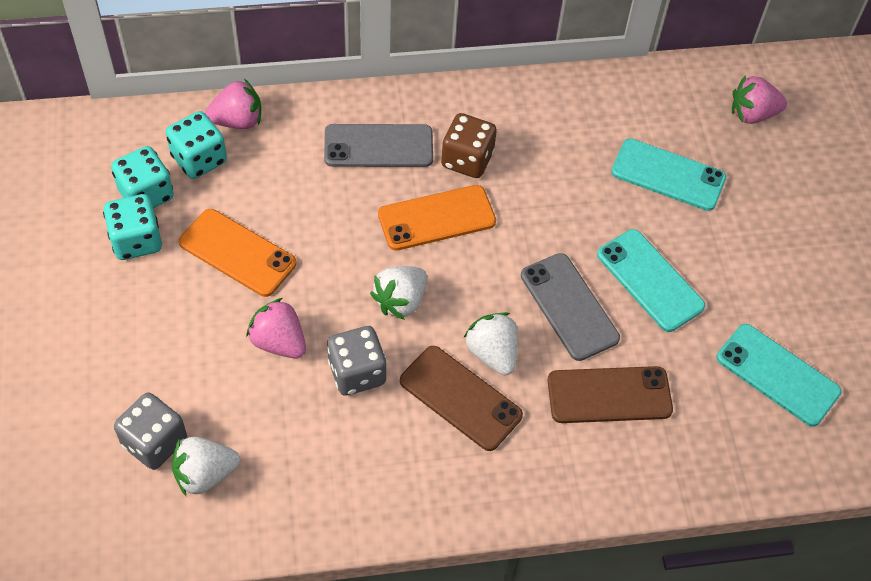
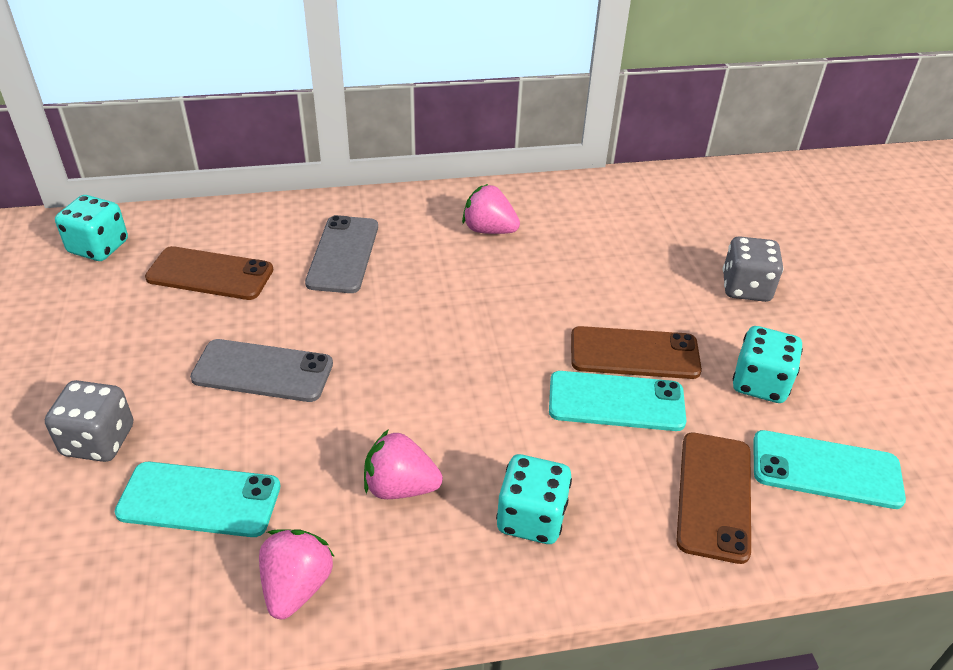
brown dice: 1 -> 0
brown phone: 2 -> 3
orange phone: 2 -> 0
white strawberry: 3 -> 0

